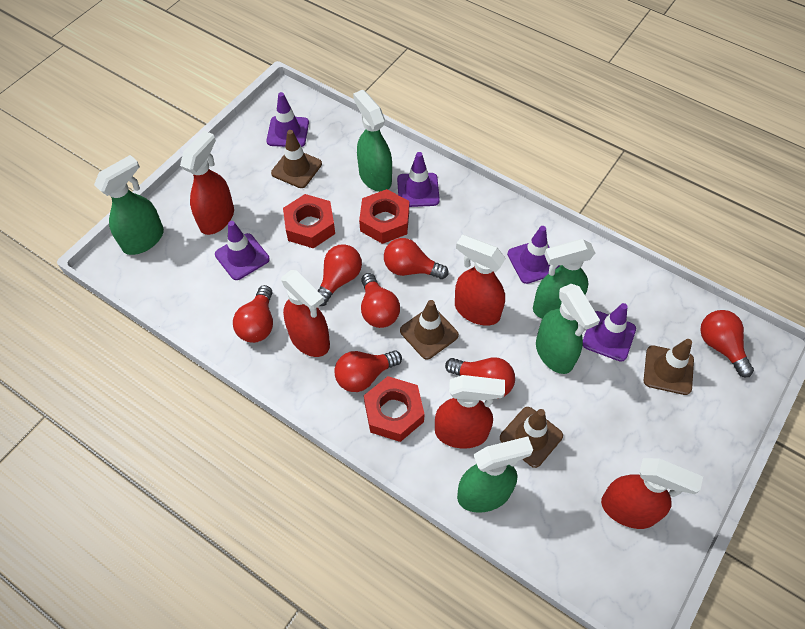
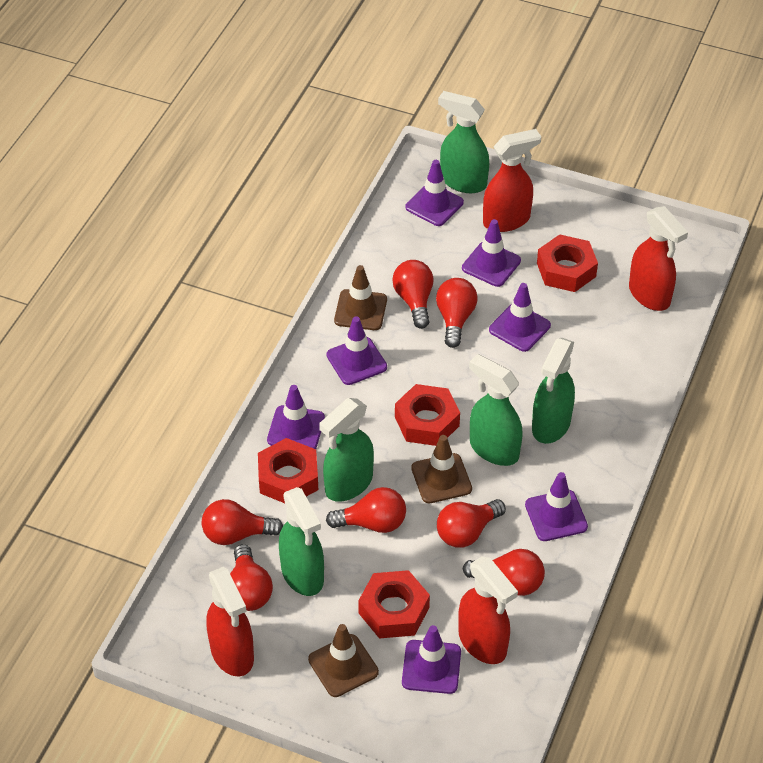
brown traffic cone: 4 -> 3
purple traffic cone: 5 -> 7
red nut: 3 -> 4
red spray bottle: 5 -> 4

